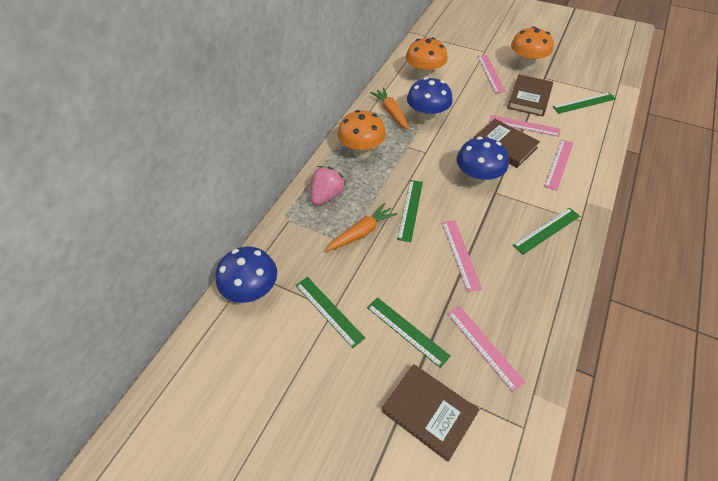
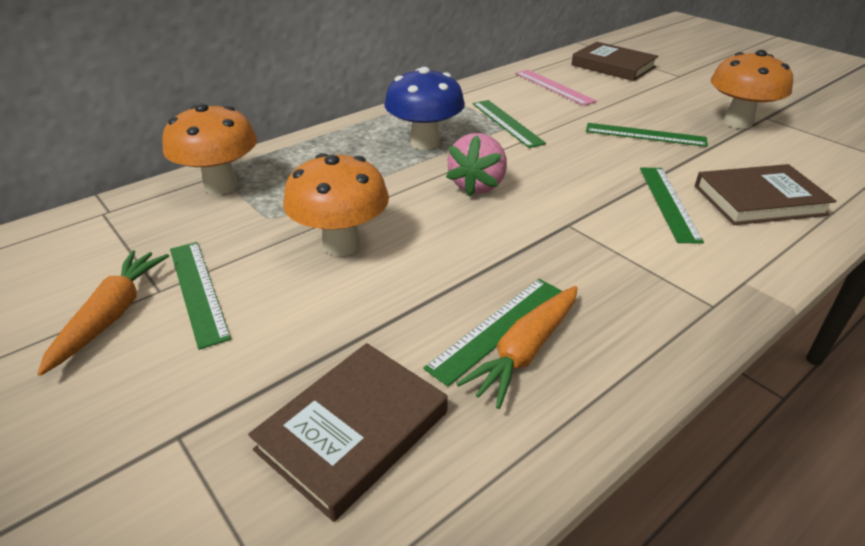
blue mushroom: 3 -> 1
pink ruler: 5 -> 1

